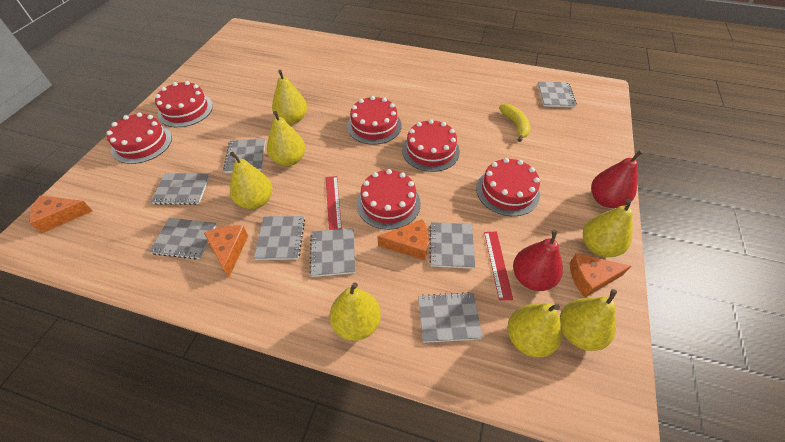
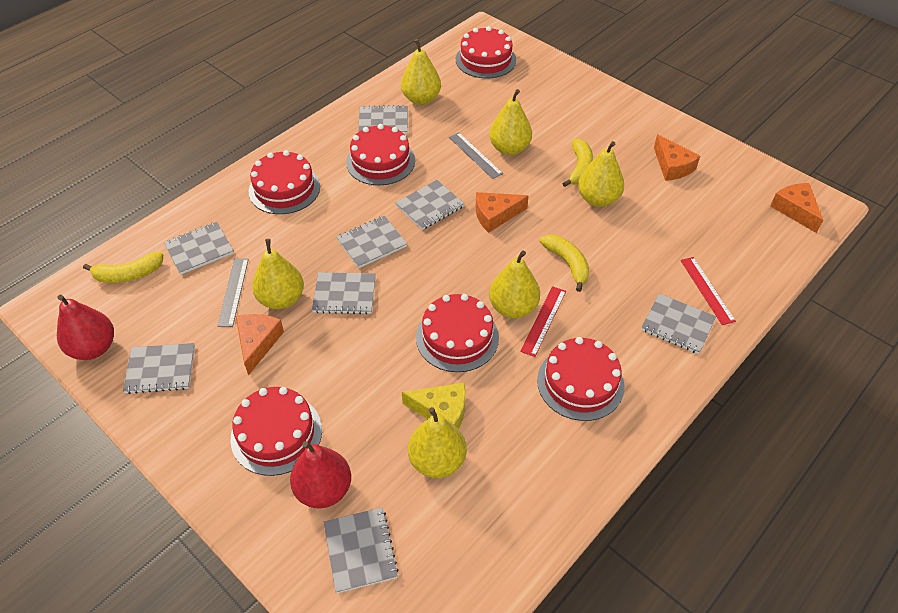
grey ruler: 0 -> 2
yellow banana: 1 -> 3
yellow cheese: 0 -> 1
yellow pear: 7 -> 6

